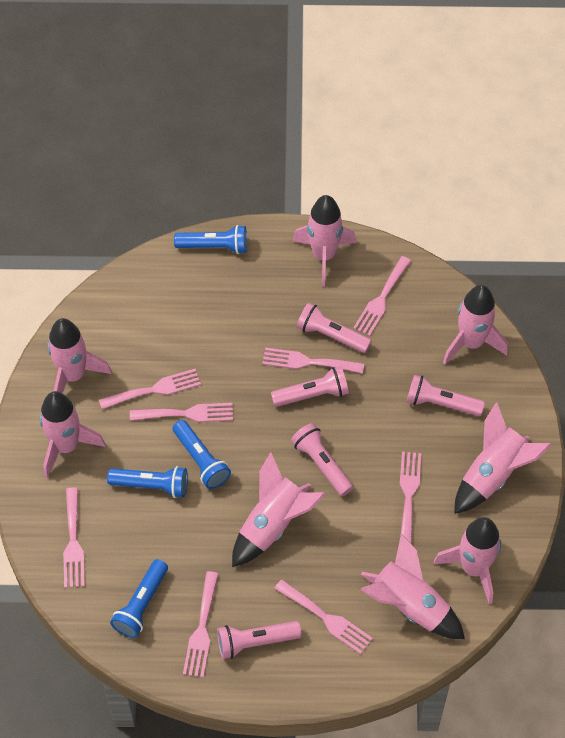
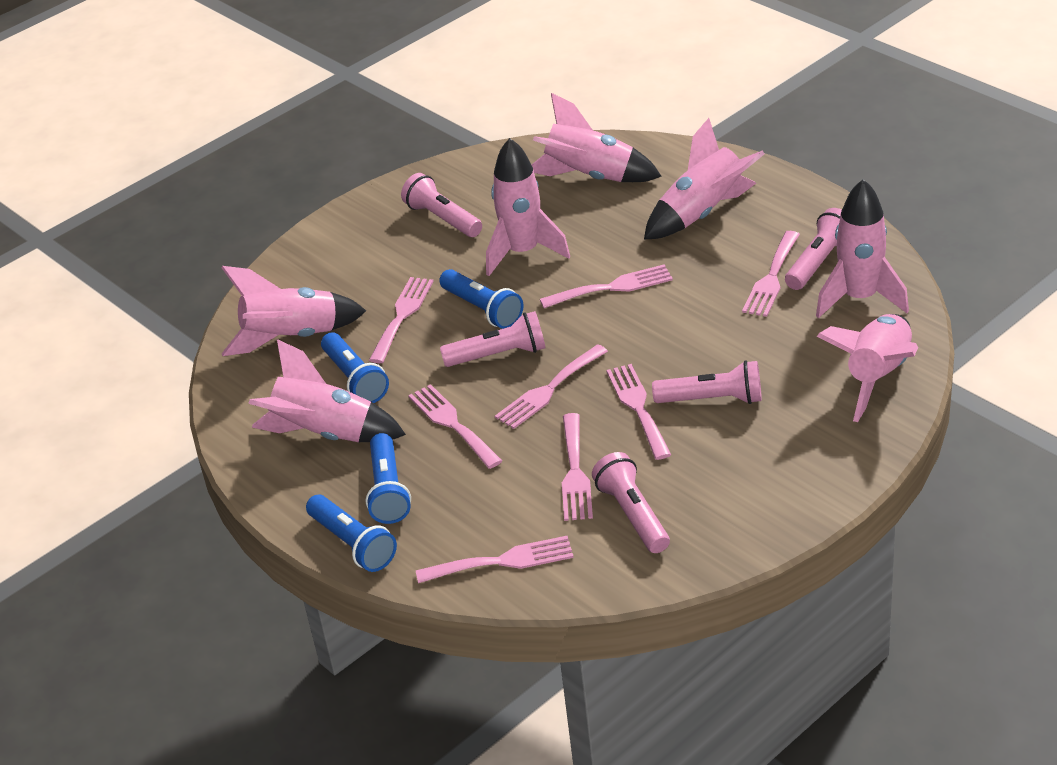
pink rocket: 8 -> 7

